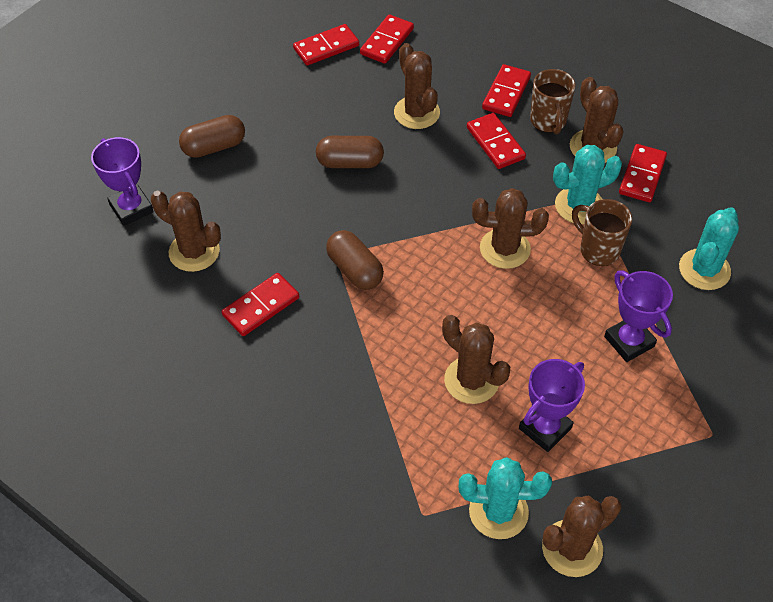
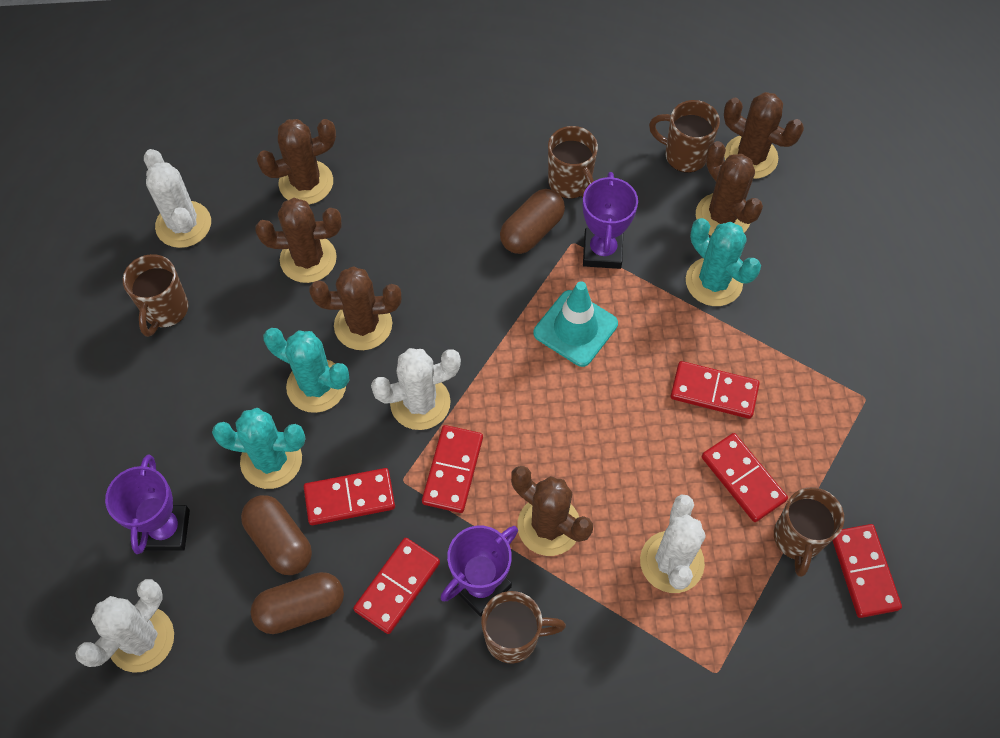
brown mug: 2 -> 5
turquoise traffic cone: 0 -> 1
white cactus: 0 -> 4

